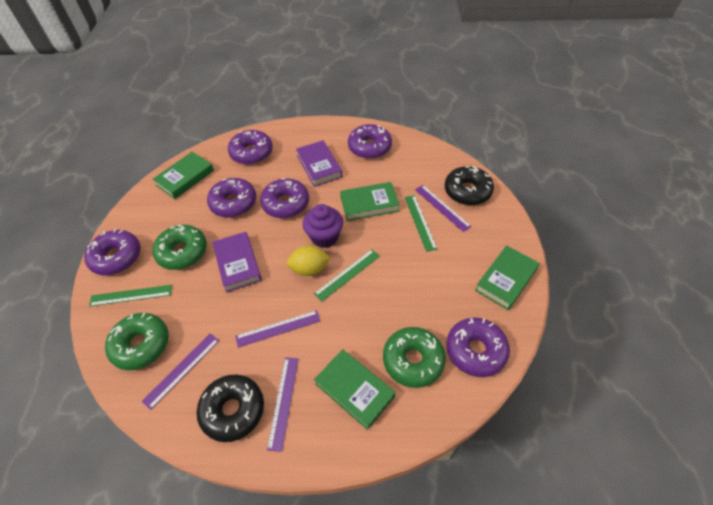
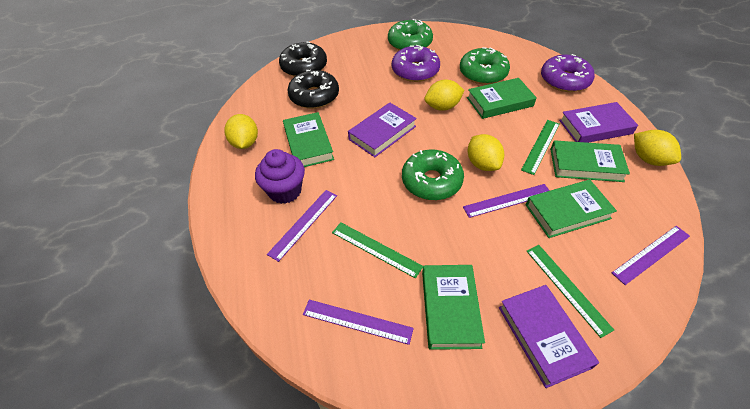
green book: 4 -> 5
purple book: 2 -> 3
purple donut: 6 -> 2
yellow lemon: 1 -> 4

